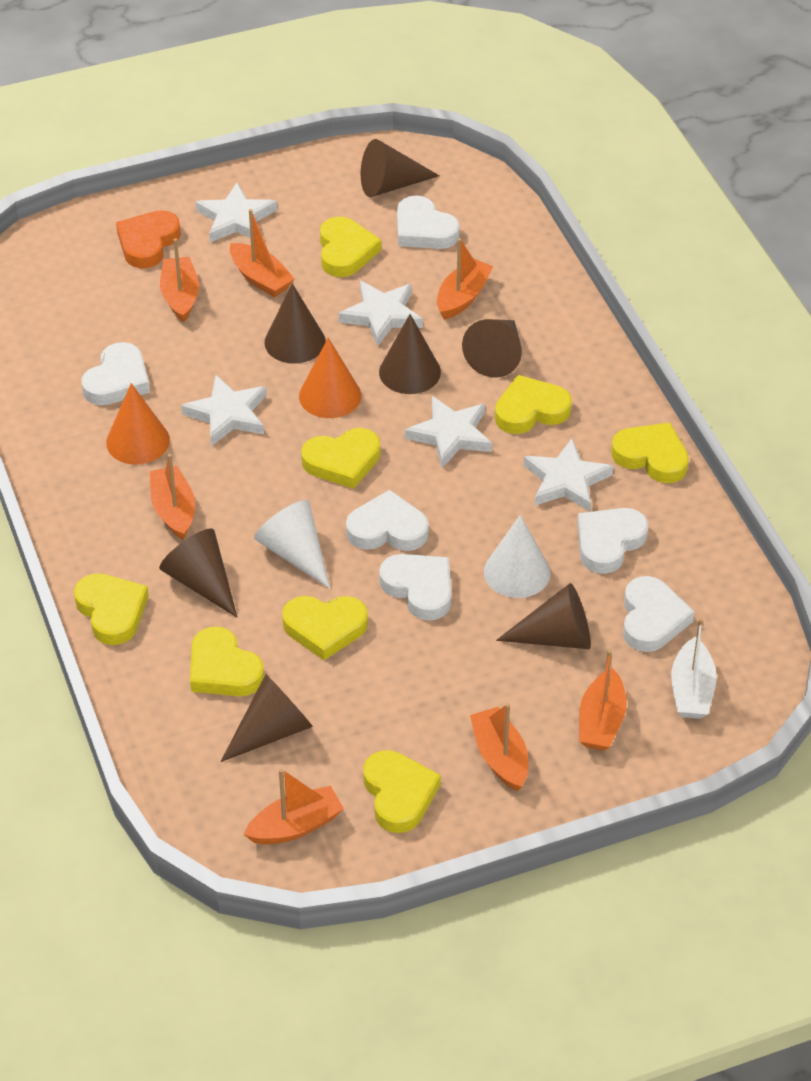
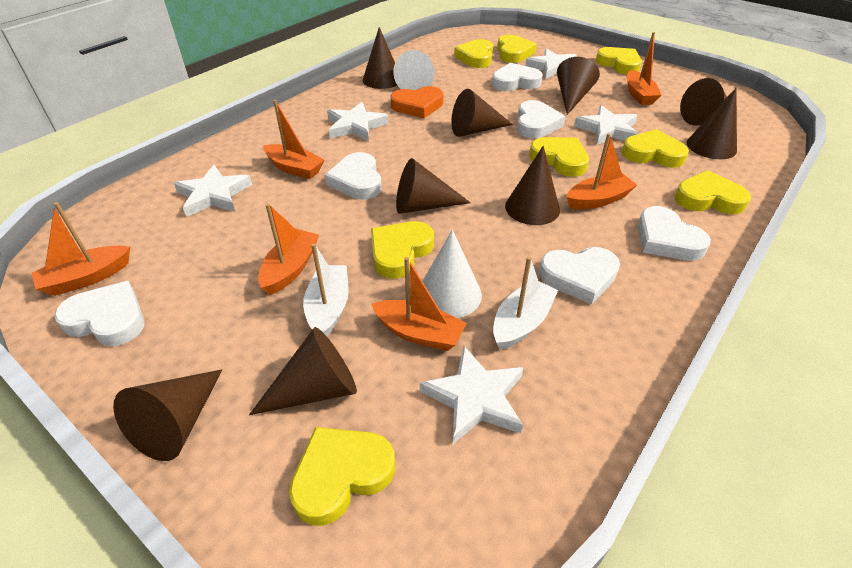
brown cone: 7 -> 9
orange boat: 7 -> 6
orange cone: 2 -> 0
white boat: 1 -> 2

